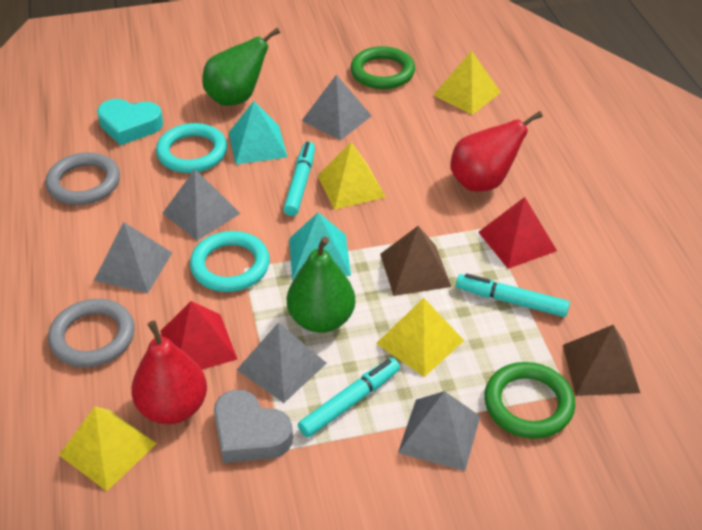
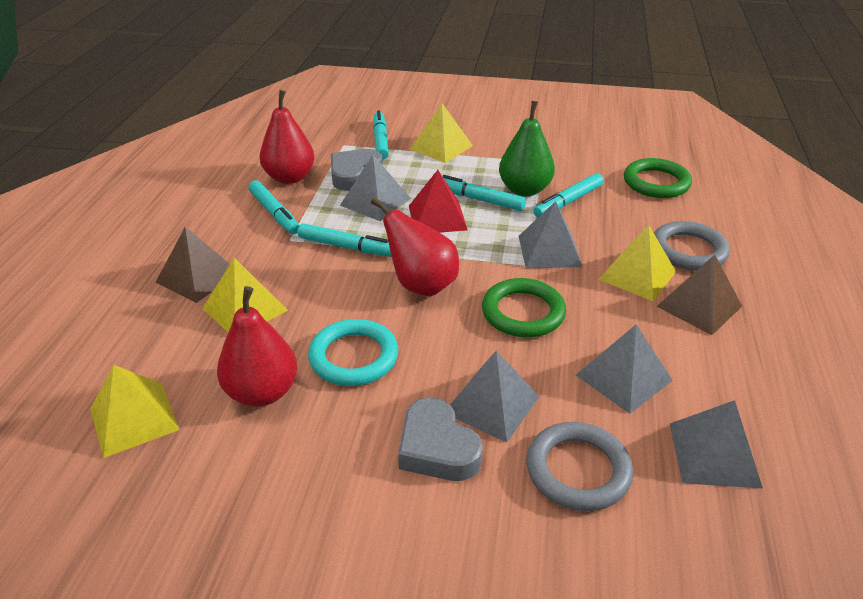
green pear: 2 -> 1
grey heart: 1 -> 2
red pear: 2 -> 3
red pyramid: 2 -> 1
turquoise heart: 1 -> 0
turquoise marker: 3 -> 5
turquoise pyramid: 2 -> 0
turquoise ring: 2 -> 1

